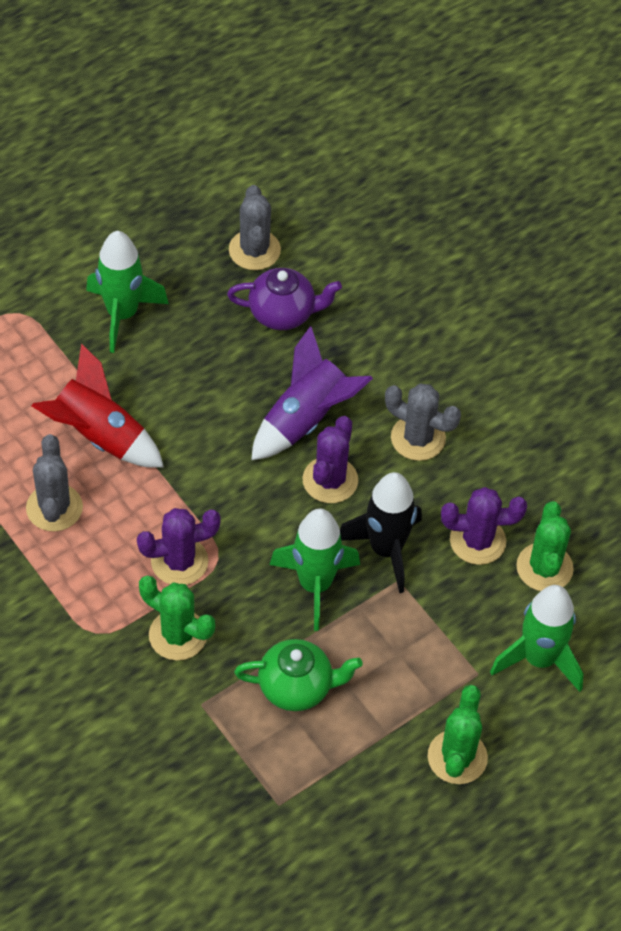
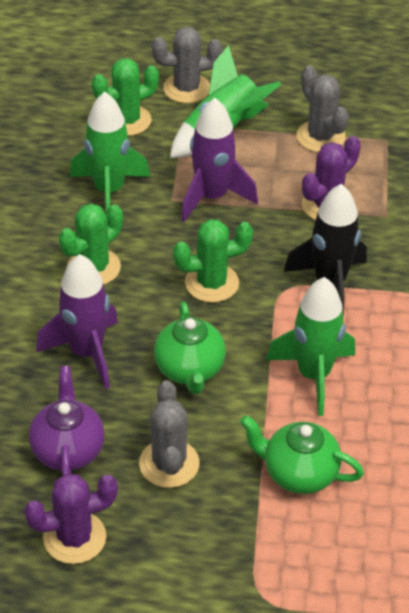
green teapot: 1 -> 2
purple cactus: 3 -> 2
purple rocket: 1 -> 2
red rocket: 1 -> 0

